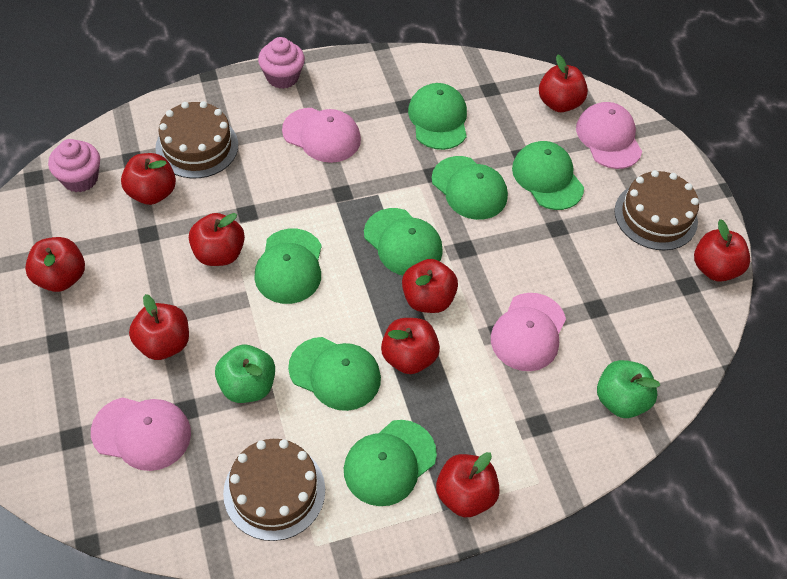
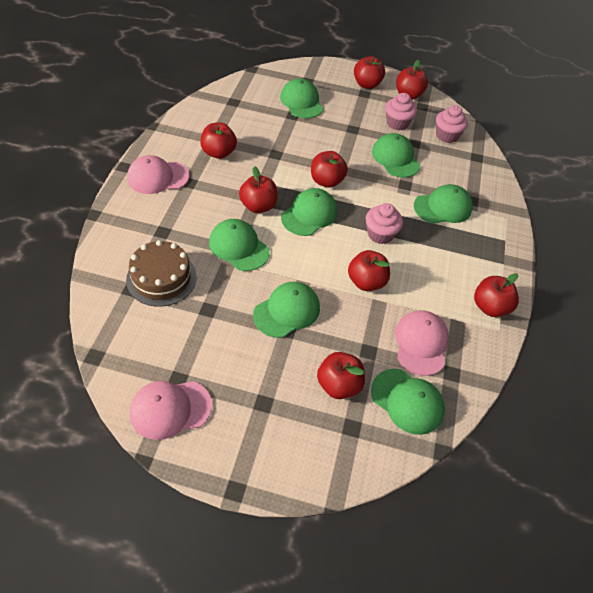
brown cake: 3 -> 1
green apple: 2 -> 0
pink cap: 4 -> 3
pink cupcake: 2 -> 3
red apple: 9 -> 8

